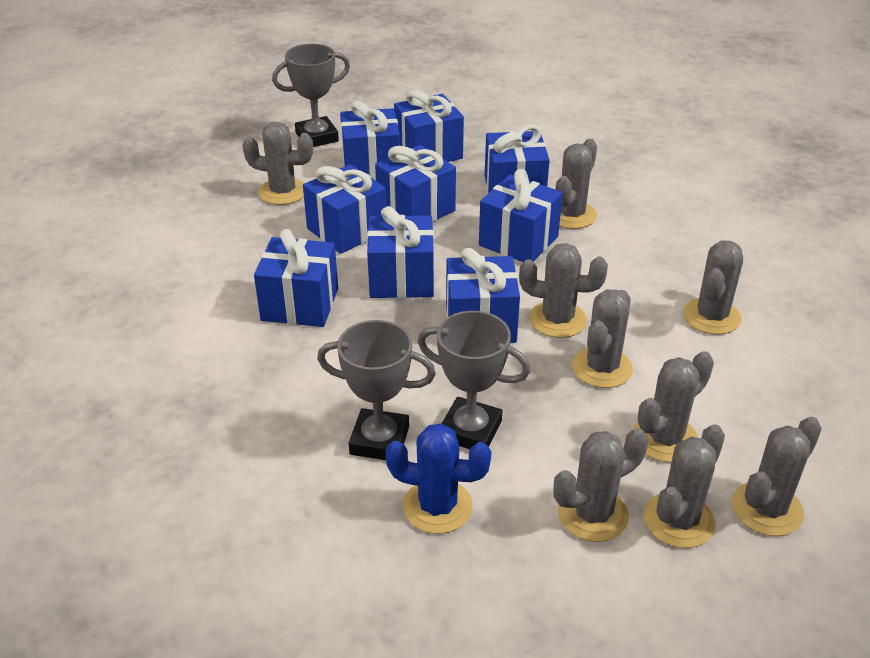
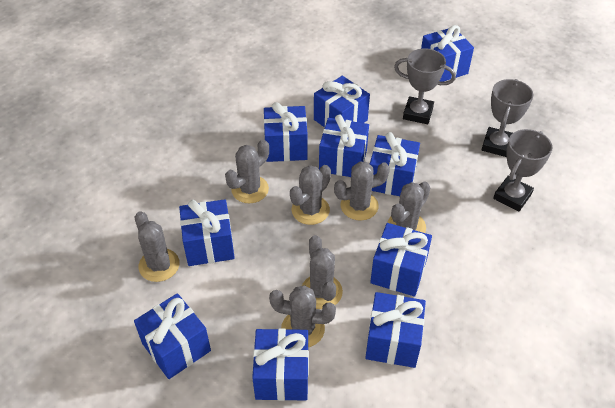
blue cactus: 1 -> 0
blue gift: 9 -> 10
grey cactus: 9 -> 7

